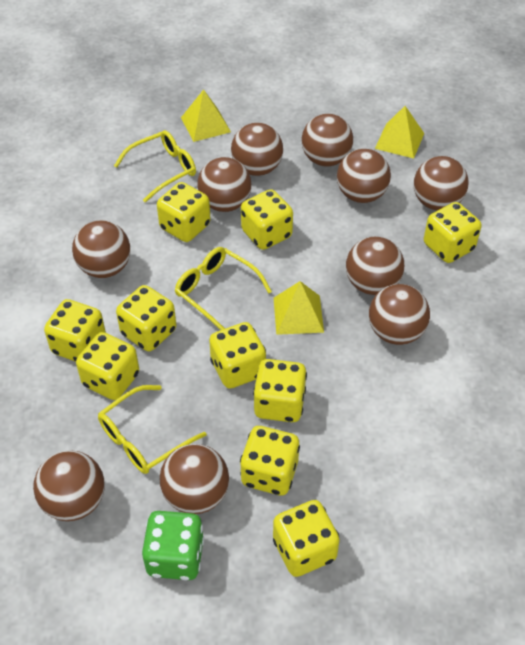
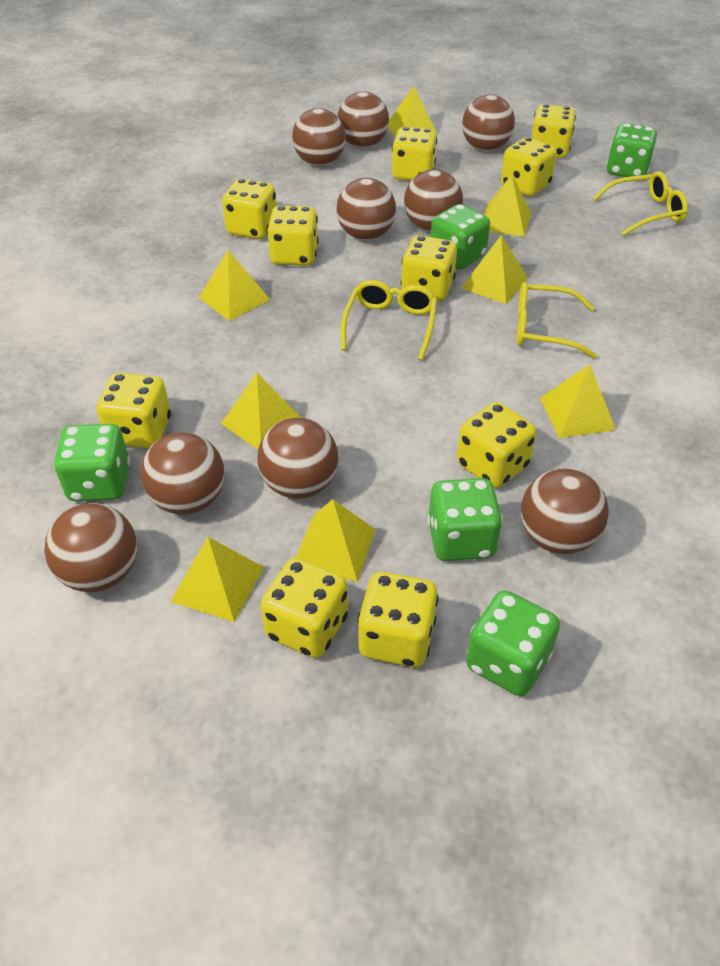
brown ball: 10 -> 9
green dice: 1 -> 5
yellow pyramid: 3 -> 8

